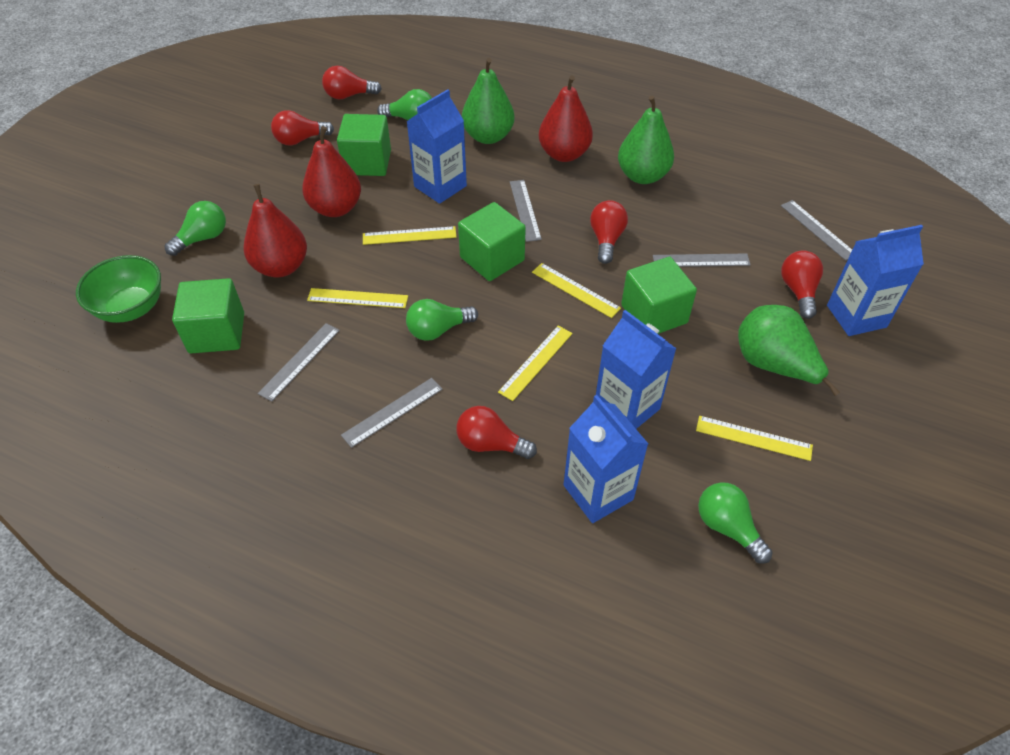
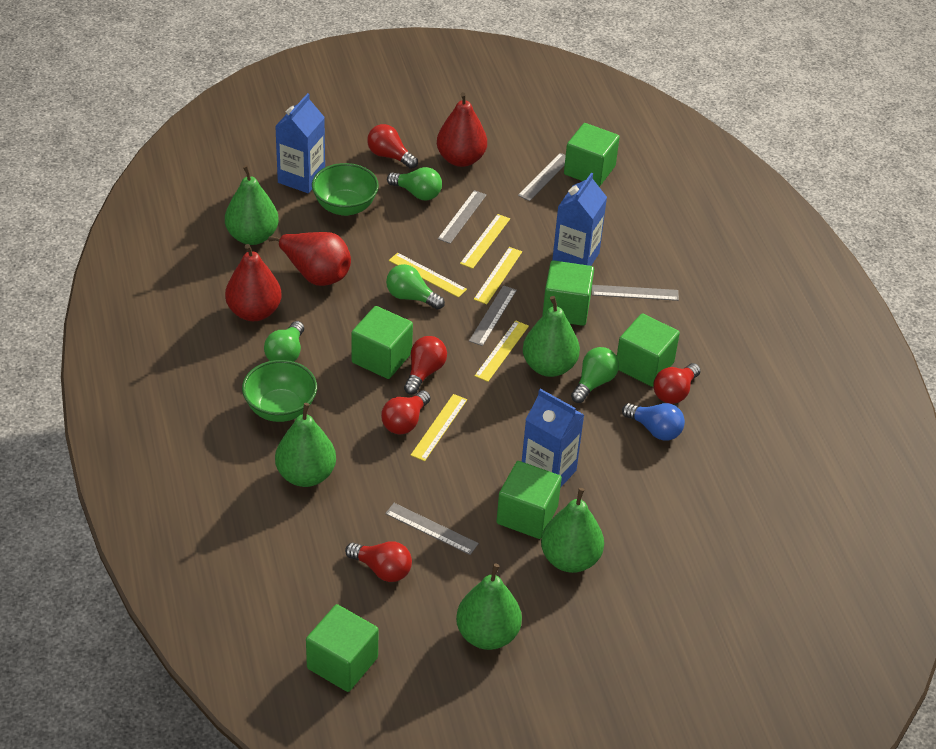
blue carton: 4 -> 3
blue light bulb: 0 -> 1
green bowl: 1 -> 2
green cube: 4 -> 6
green pear: 3 -> 5

